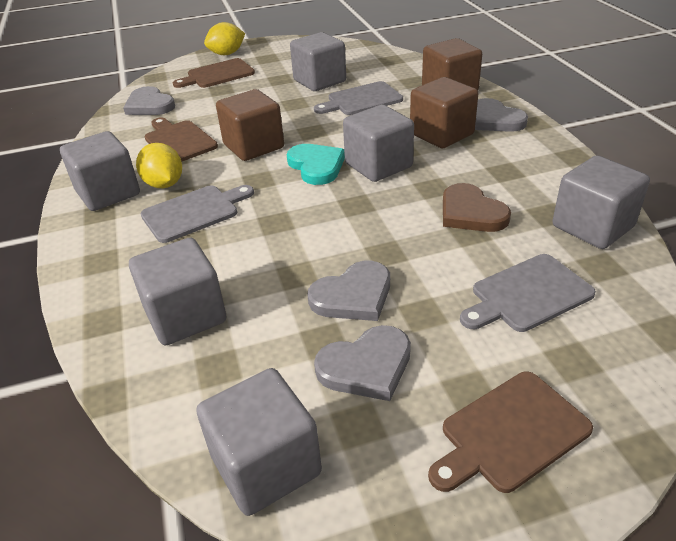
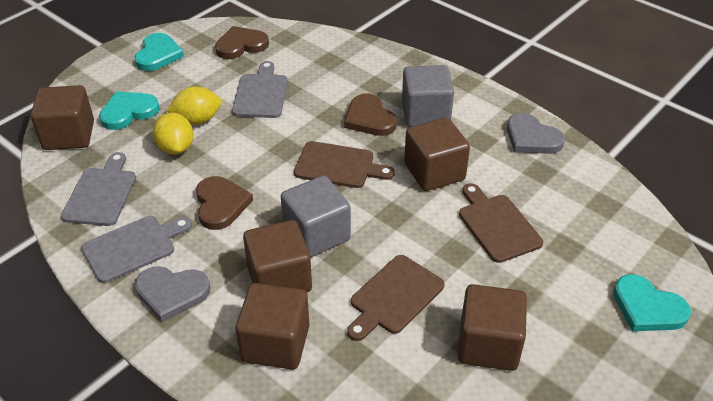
brown cube: 3 -> 5
brown heart: 1 -> 3
grey cube: 6 -> 2
grey heart: 4 -> 2
turquoise heart: 1 -> 3

